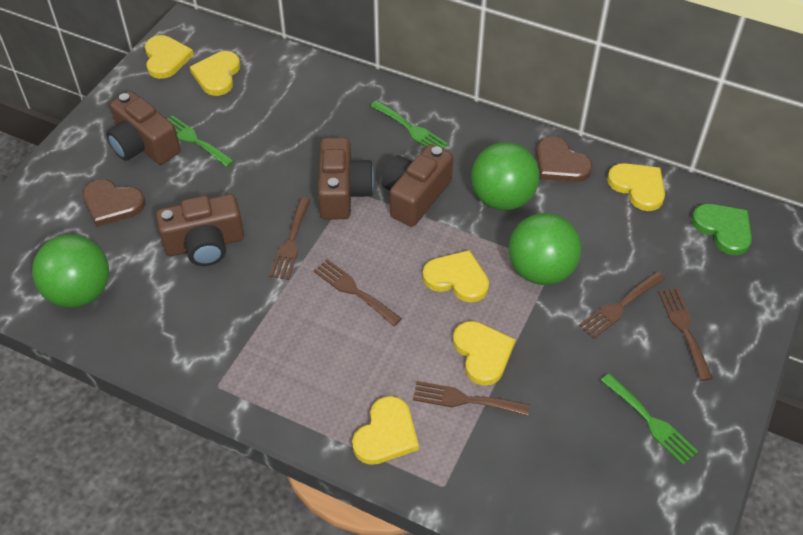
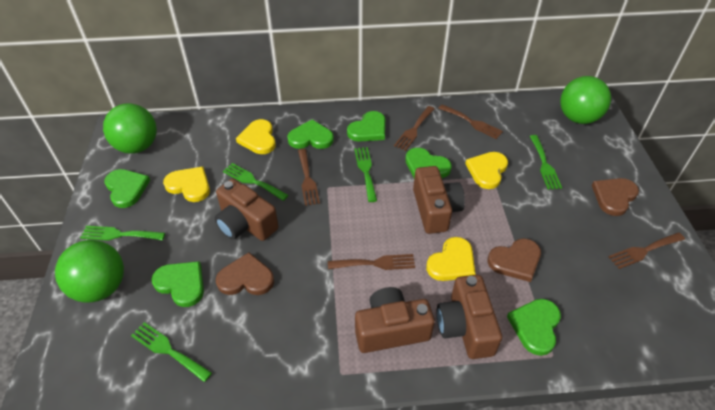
brown heart: 2 -> 3
green fork: 3 -> 5
green heart: 1 -> 6
yellow heart: 6 -> 4

